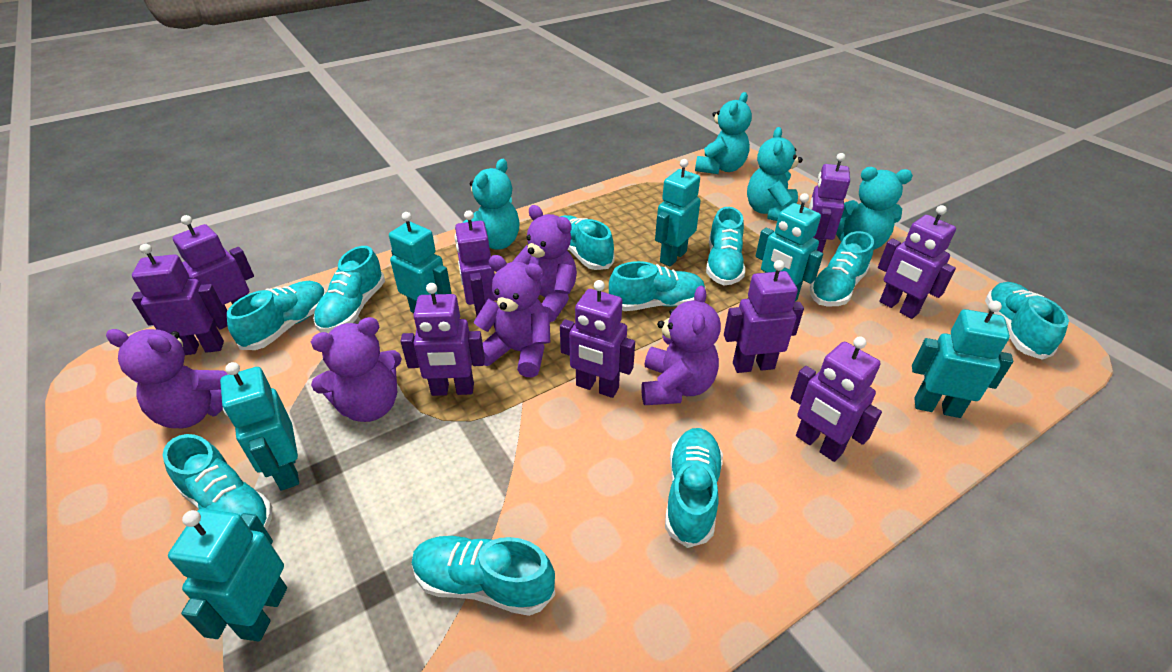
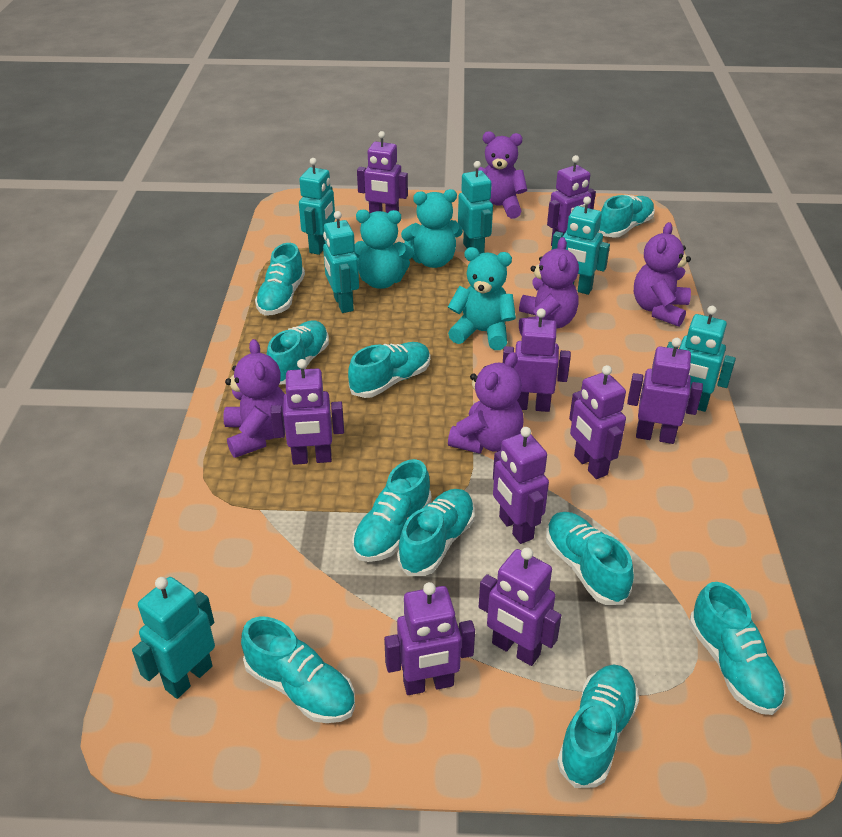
turquoise teddy bear: 4 -> 3

